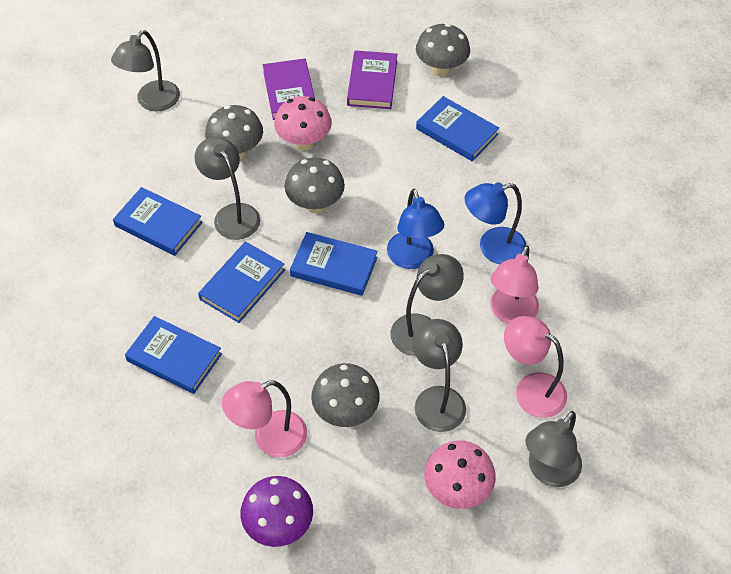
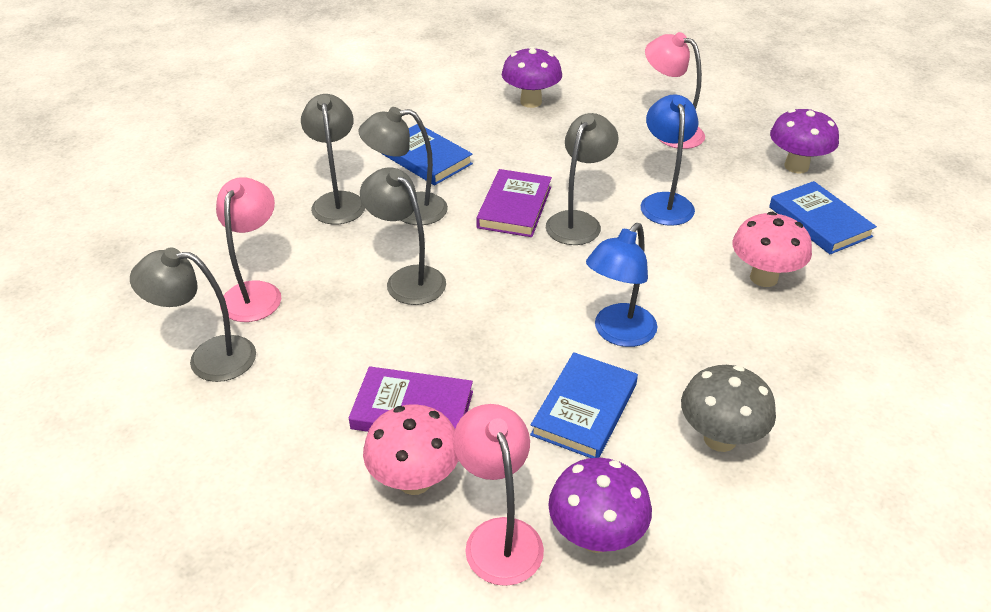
blue book: 5 -> 3
grey mushroom: 4 -> 1
purple mushroom: 1 -> 3

